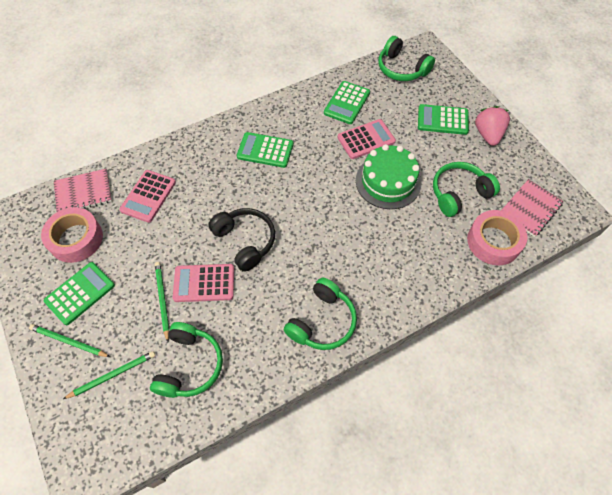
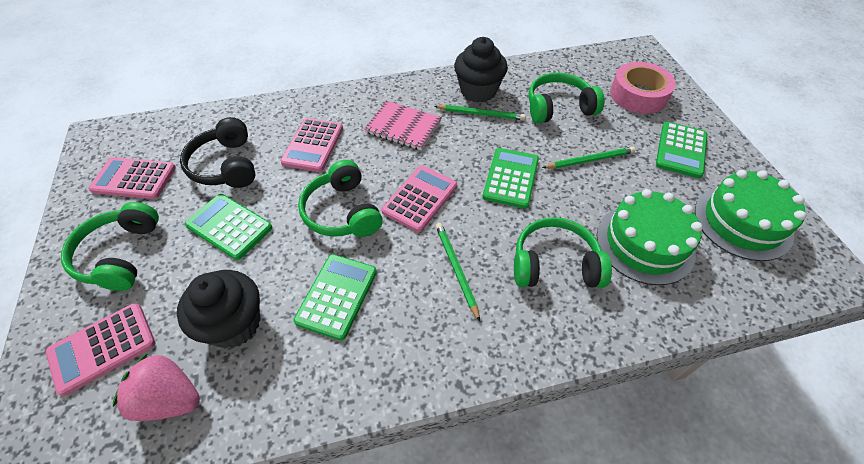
black cupcake: 0 -> 2
green cake: 1 -> 2
pink calculator: 3 -> 4
pink notebook: 2 -> 1
pink tape: 2 -> 1

